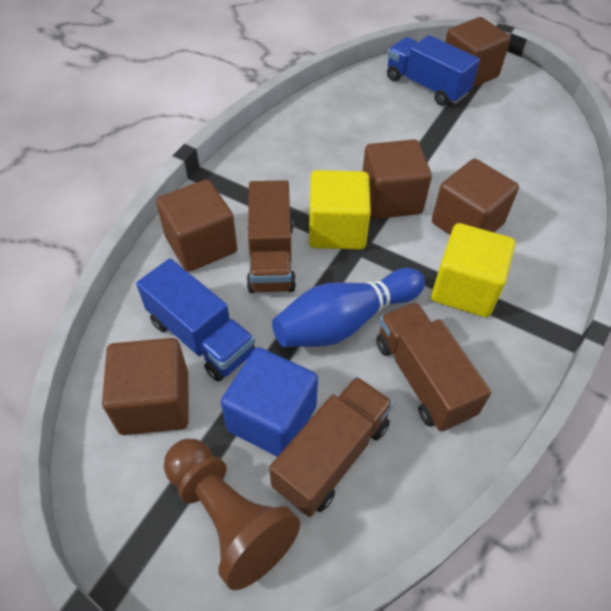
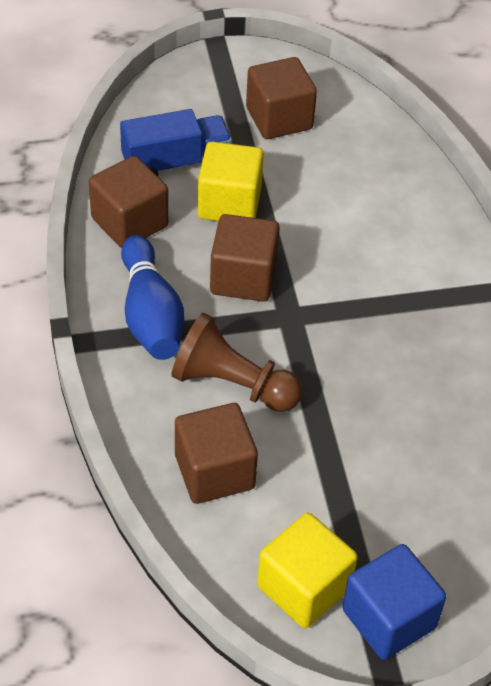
blue truck: 2 -> 1
brown cube: 5 -> 4
brown truck: 3 -> 0

